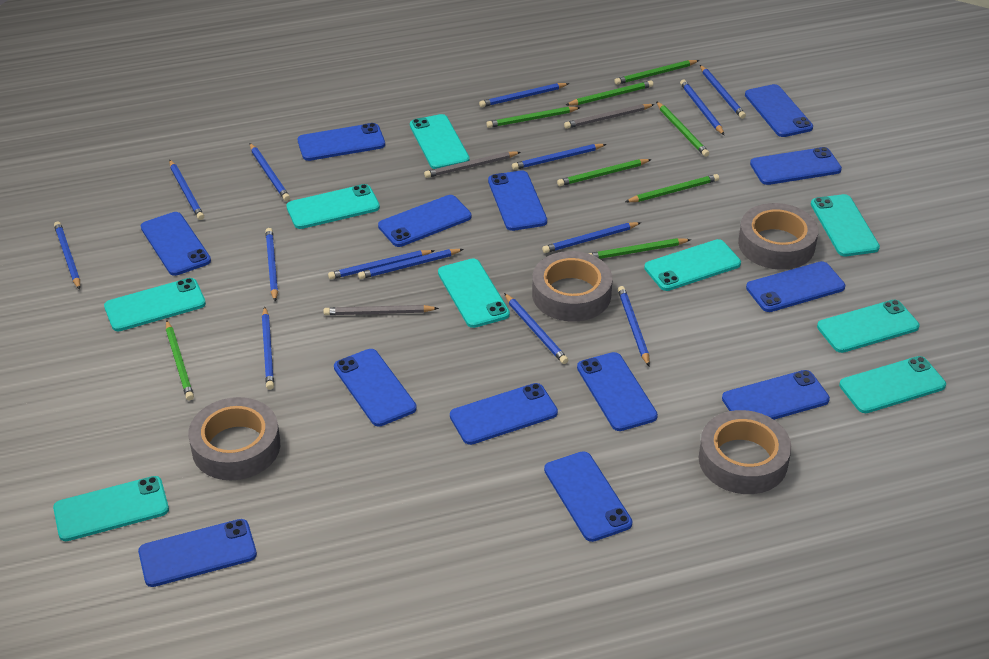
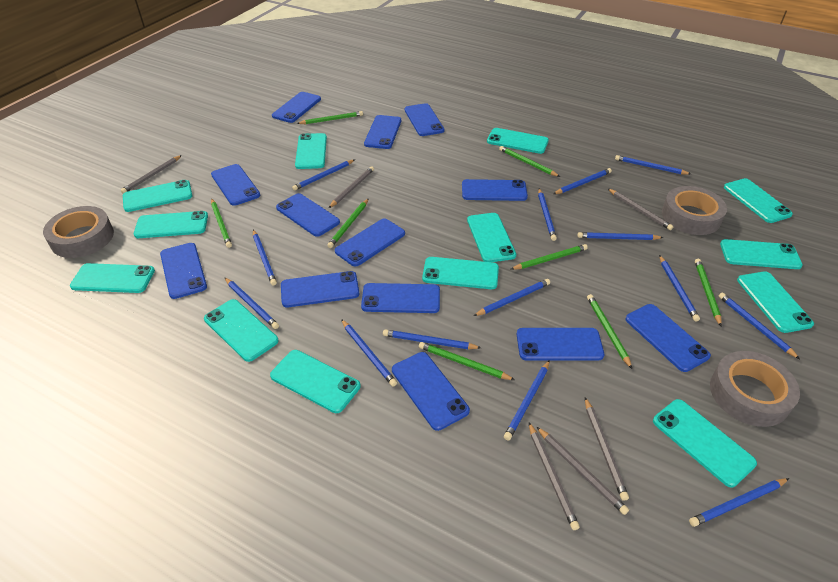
grey pencil: 3 -> 6
grey tape: 4 -> 3
turquoise phone: 9 -> 13

